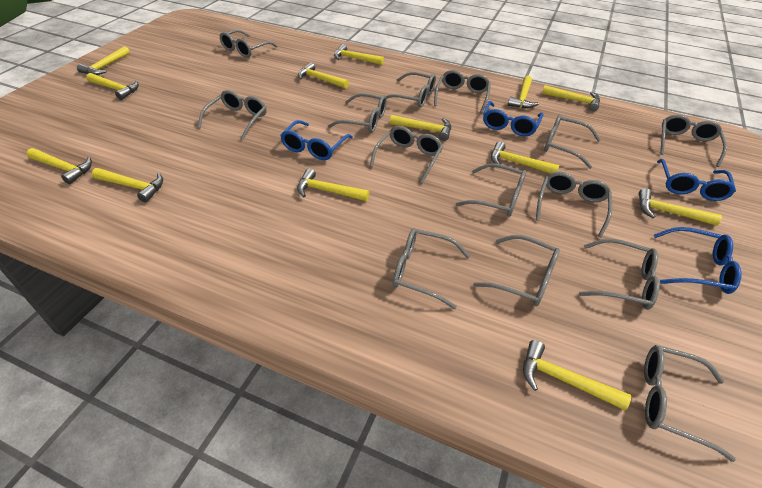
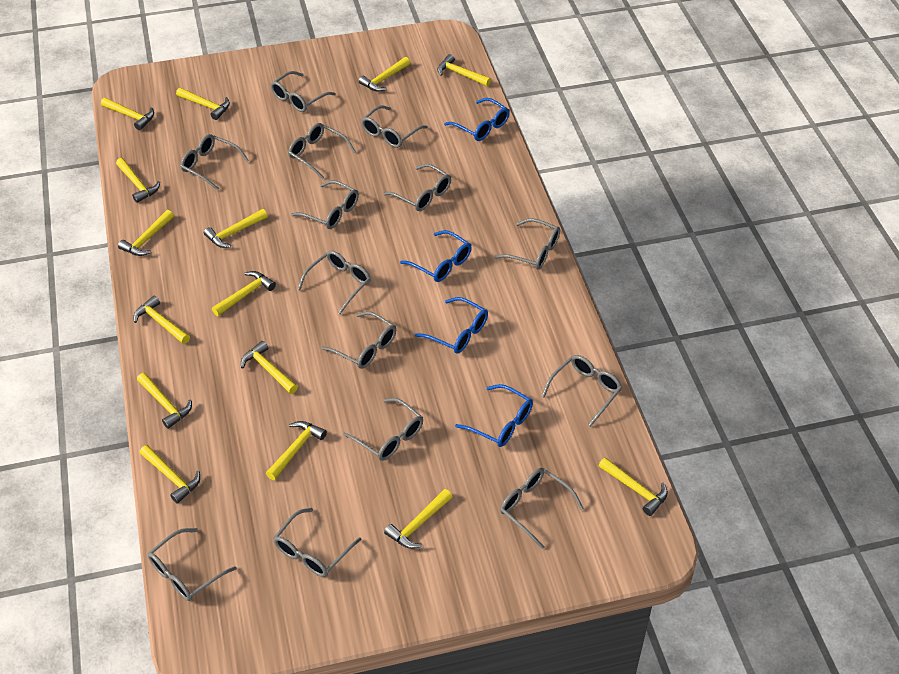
yellow hammer: 13 -> 15

